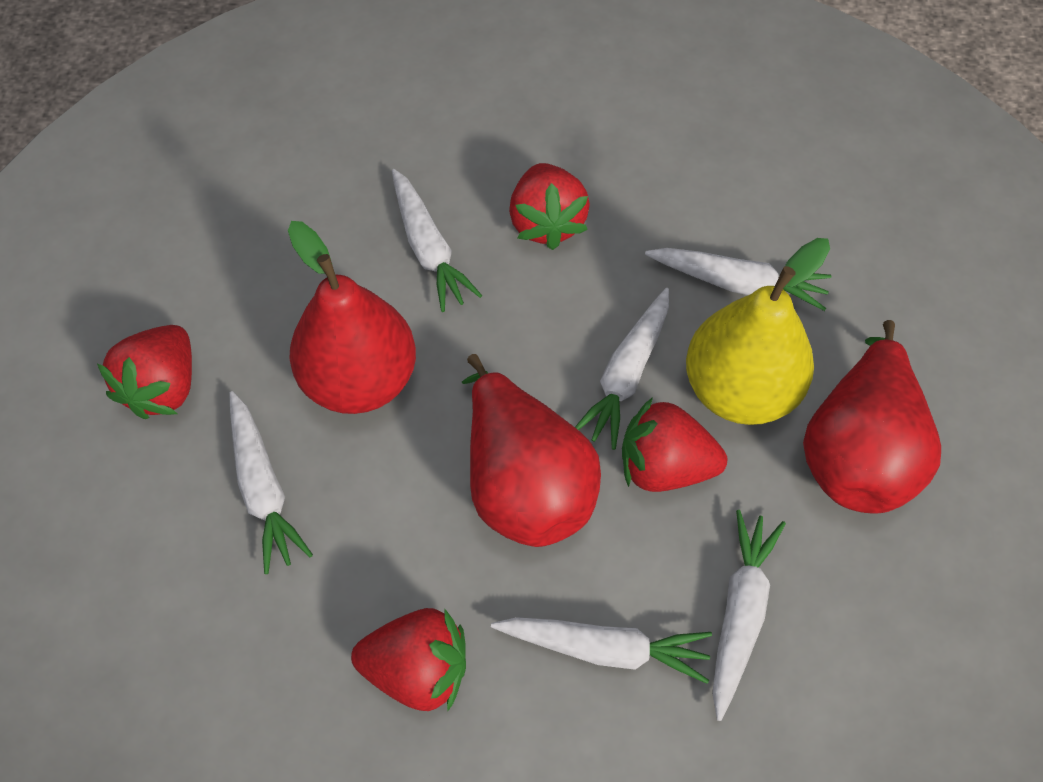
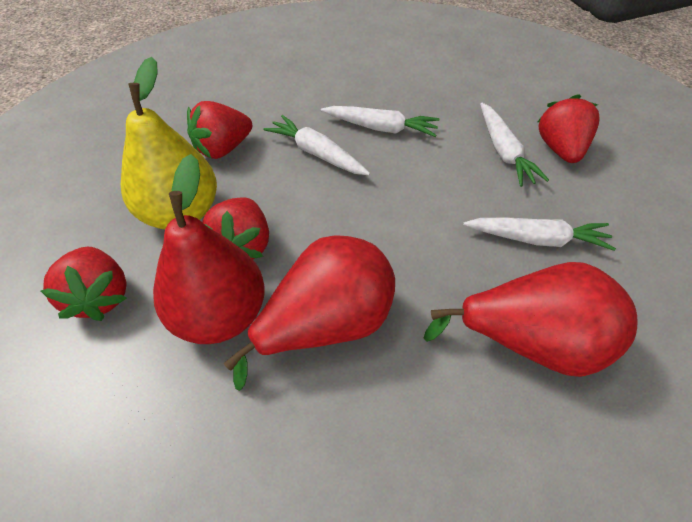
white carrot: 6 -> 4

